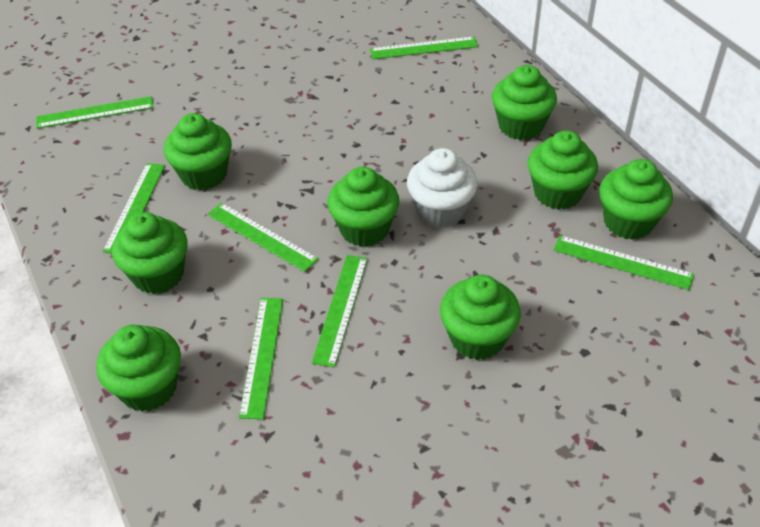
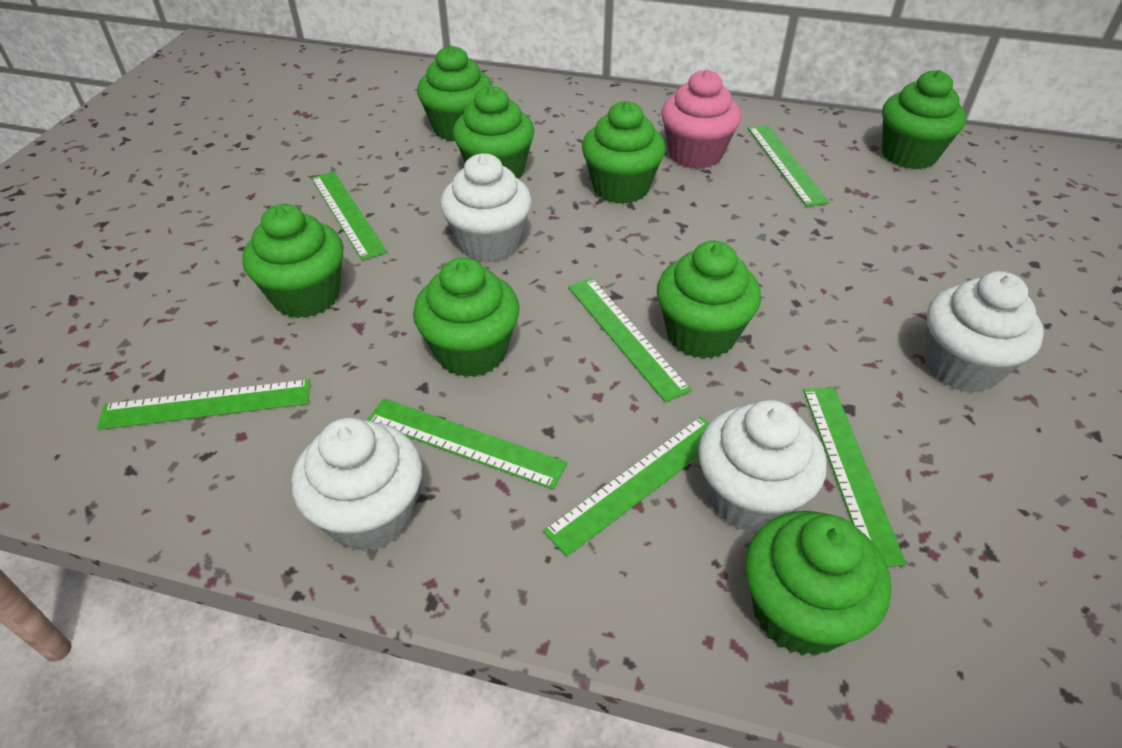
pink cupcake: 0 -> 1
white cupcake: 1 -> 4

